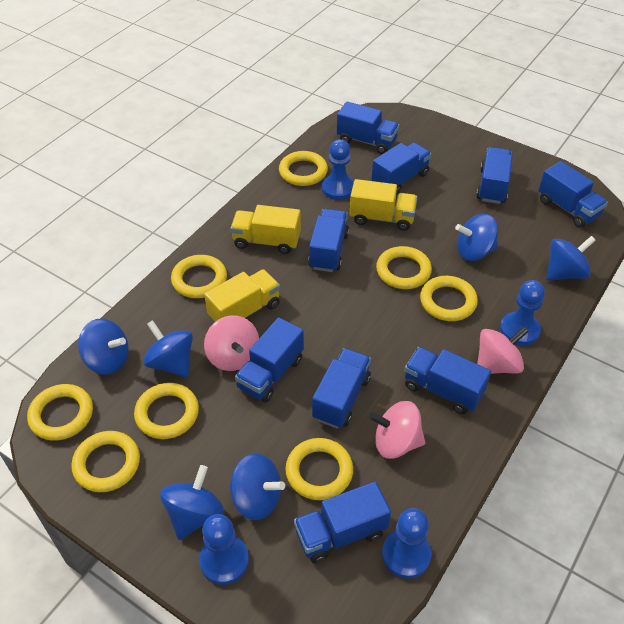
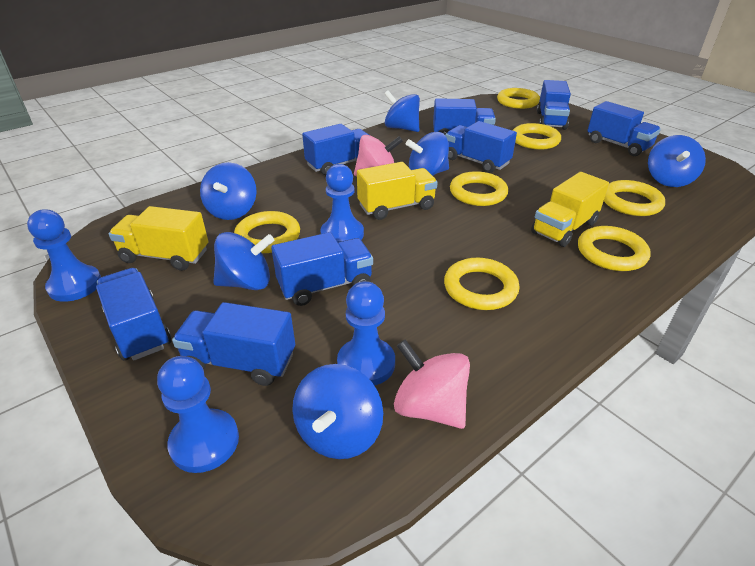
blue truck: 9 -> 8
pink spinning top: 3 -> 2
yellow ring: 8 -> 7

